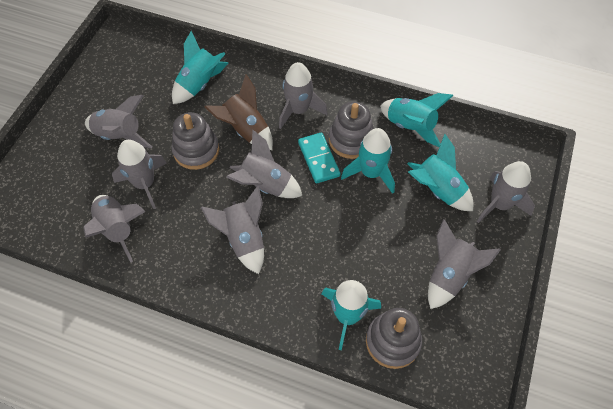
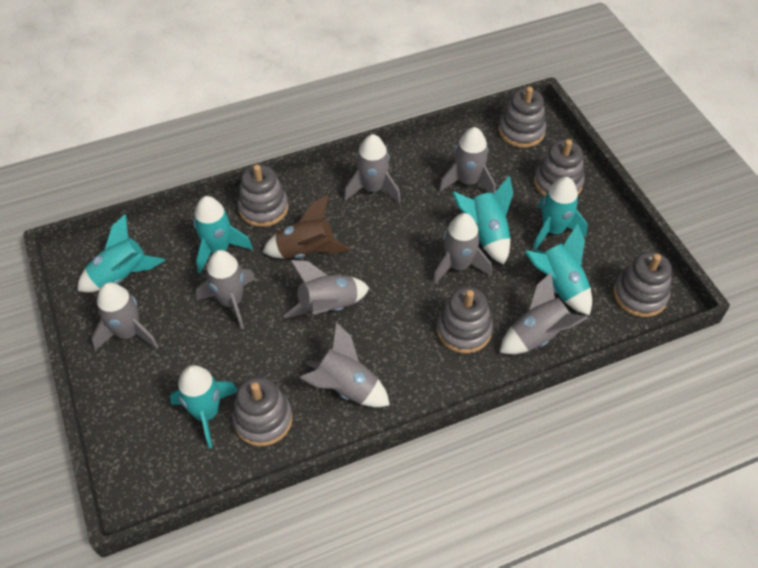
grey stacking toy: 3 -> 6
turquoise domino: 1 -> 0
turquoise rocket: 5 -> 6

